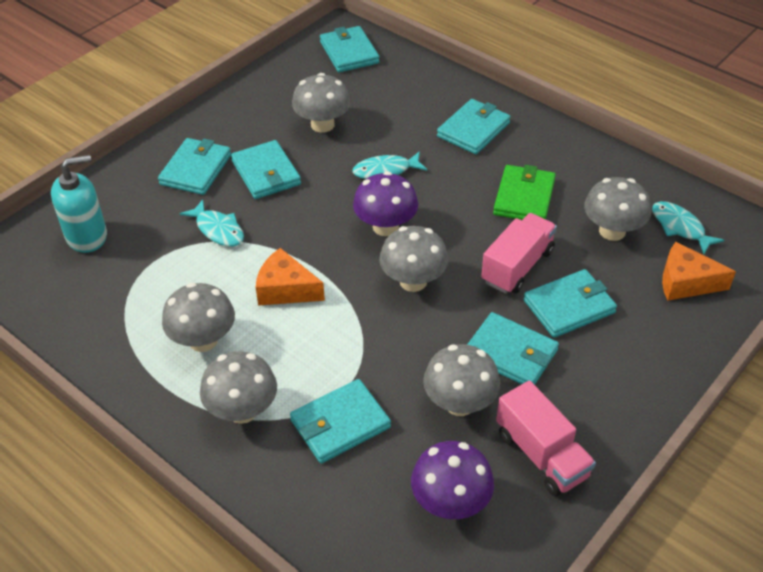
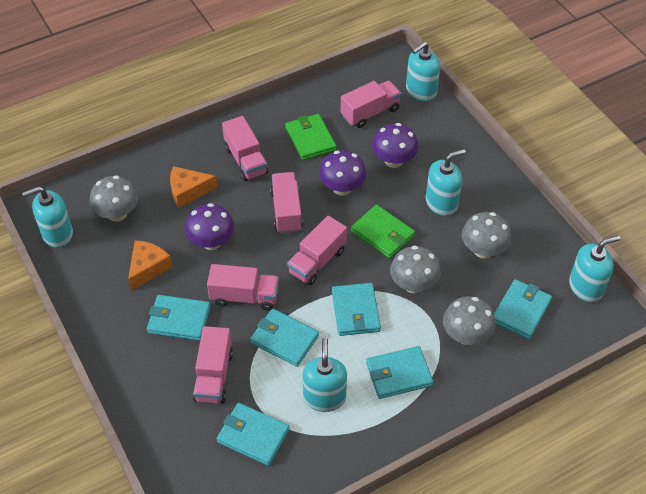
green wallet: 1 -> 2
grey mushroom: 6 -> 4
pink truck: 2 -> 6
purple mushroom: 2 -> 3
turquoise fish: 3 -> 0
turquoise soap dispenser: 1 -> 5
turquoise wallet: 7 -> 6

